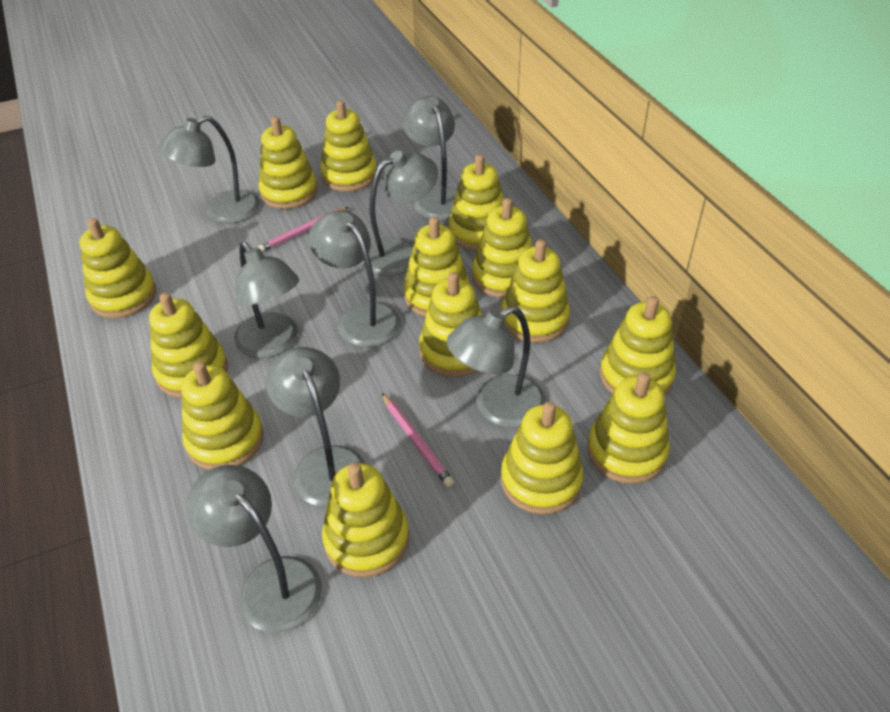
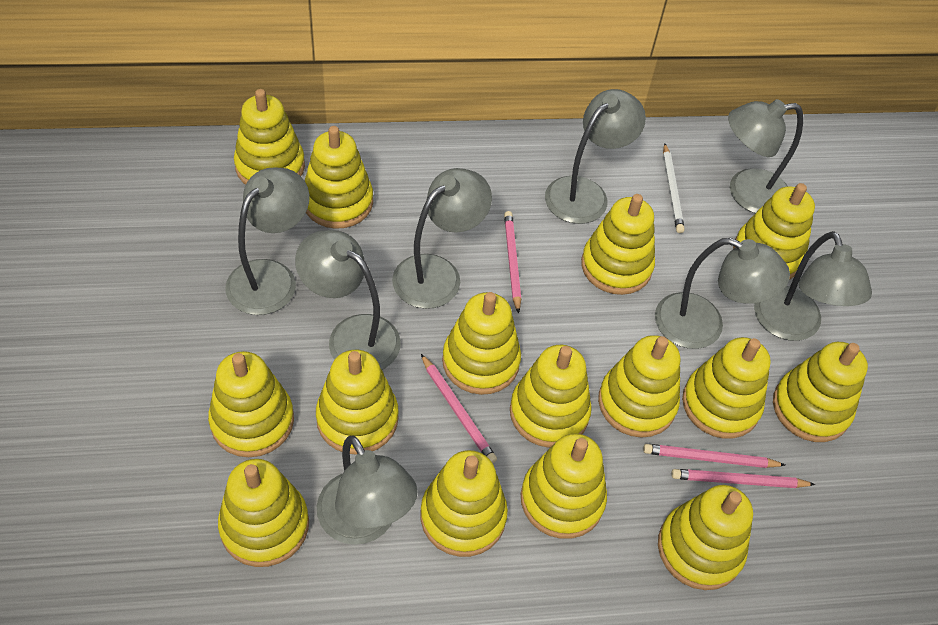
pink pencil: 2 -> 4
white pencil: 0 -> 1
yellow stacking toy: 14 -> 15

